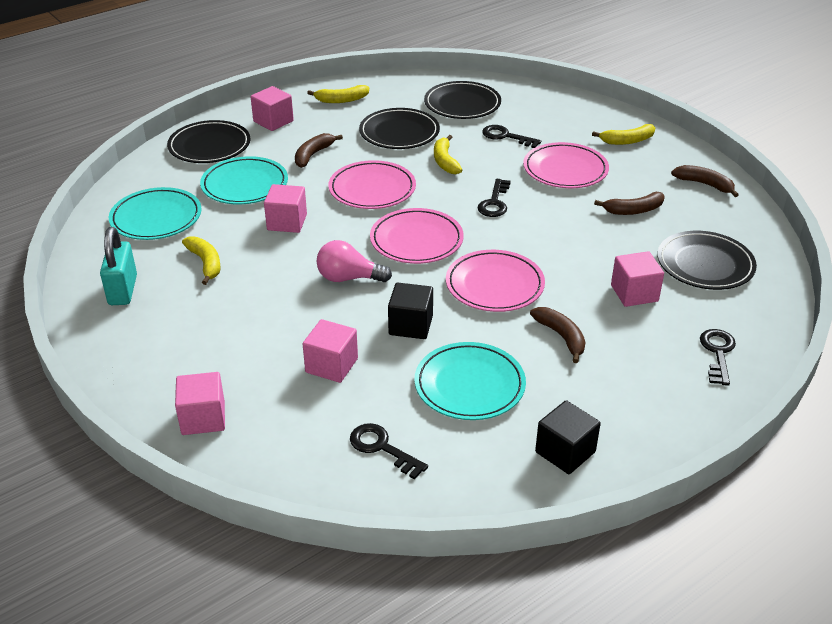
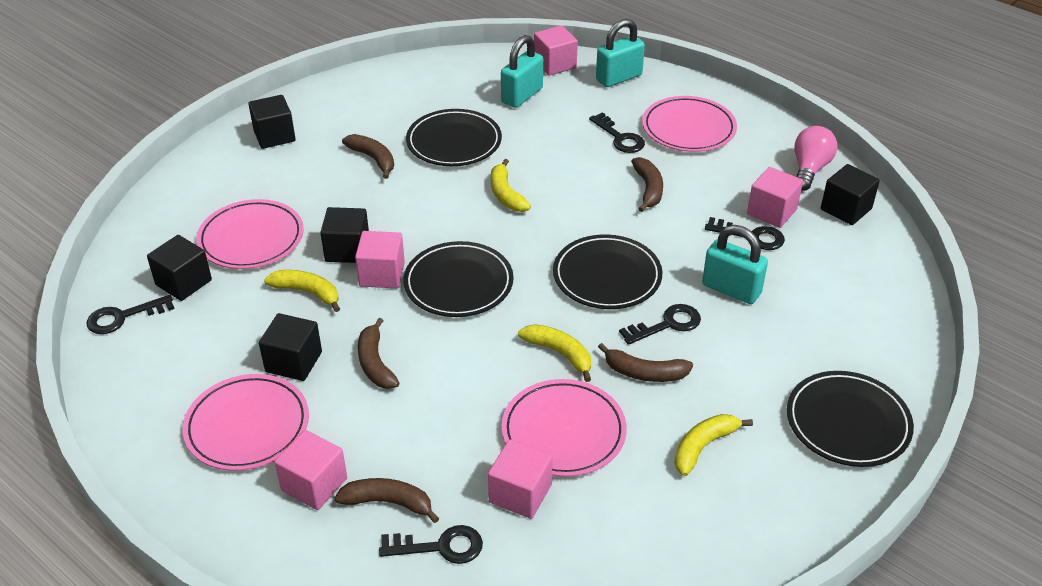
black cube: 2 -> 5
black key: 4 -> 5
brown banana: 4 -> 5
turquoise padlock: 1 -> 3
turquoise plate: 3 -> 0

